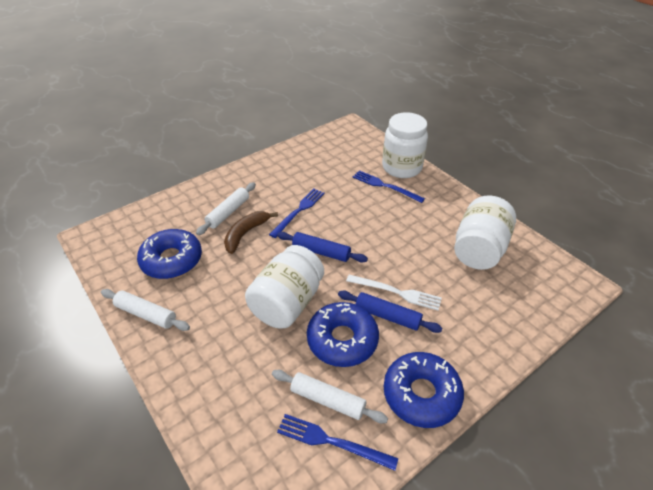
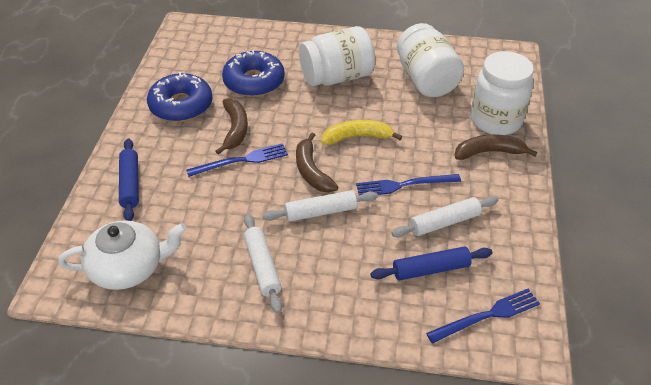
blue donut: 3 -> 2
brown banana: 1 -> 3
white fork: 1 -> 0
white teapot: 0 -> 1
yellow banana: 0 -> 1

